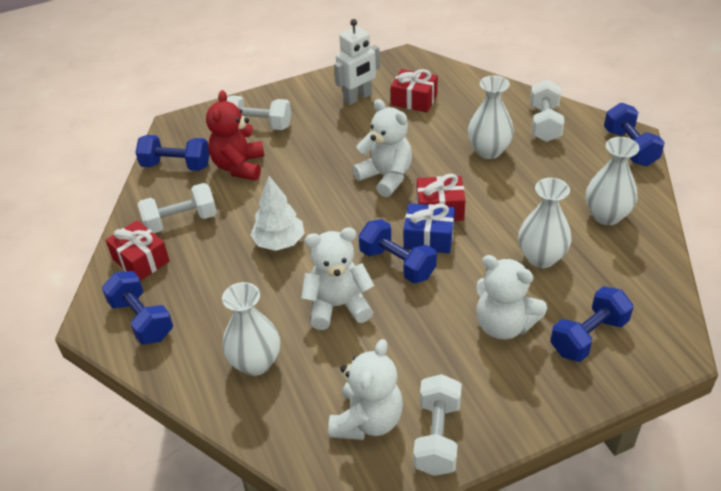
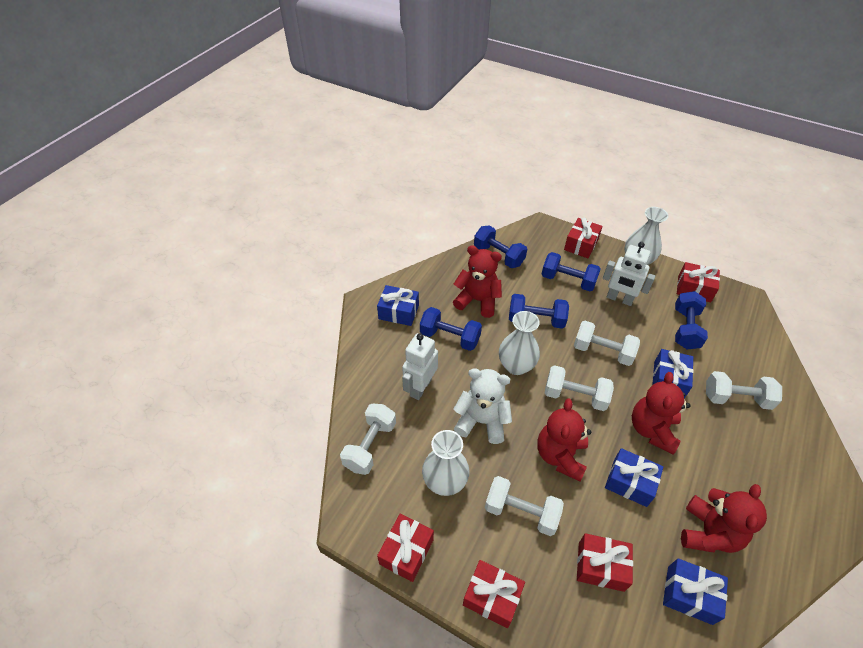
blue gift: 1 -> 4
red gift: 3 -> 5
red teddy bear: 1 -> 4
white dumbbell: 4 -> 5
white robot: 1 -> 2
white teddy bear: 4 -> 1
white tree: 1 -> 0
white vase: 4 -> 3

